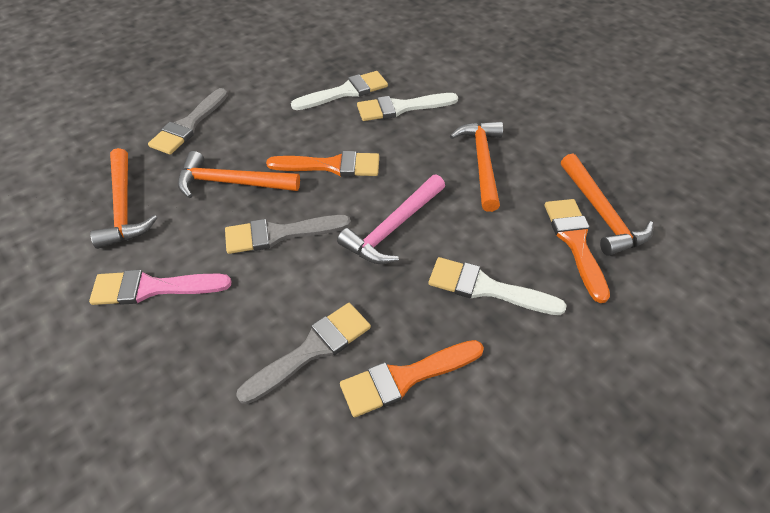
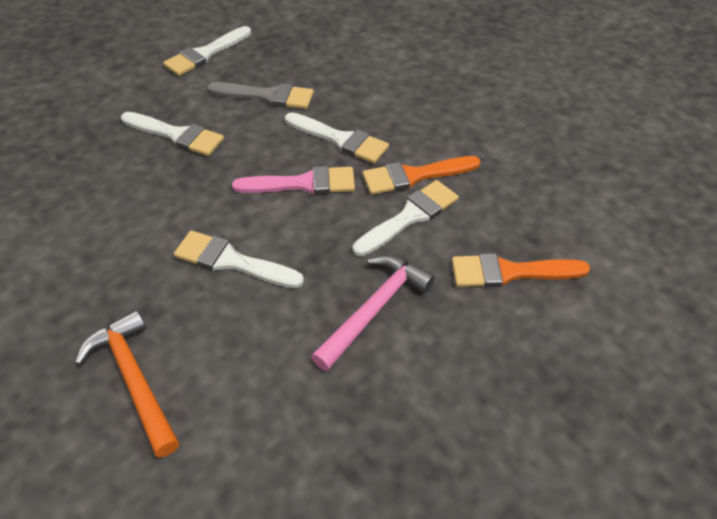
grey brush: 3 -> 1
orange brush: 3 -> 2
orange hammer: 4 -> 1
white brush: 3 -> 5

